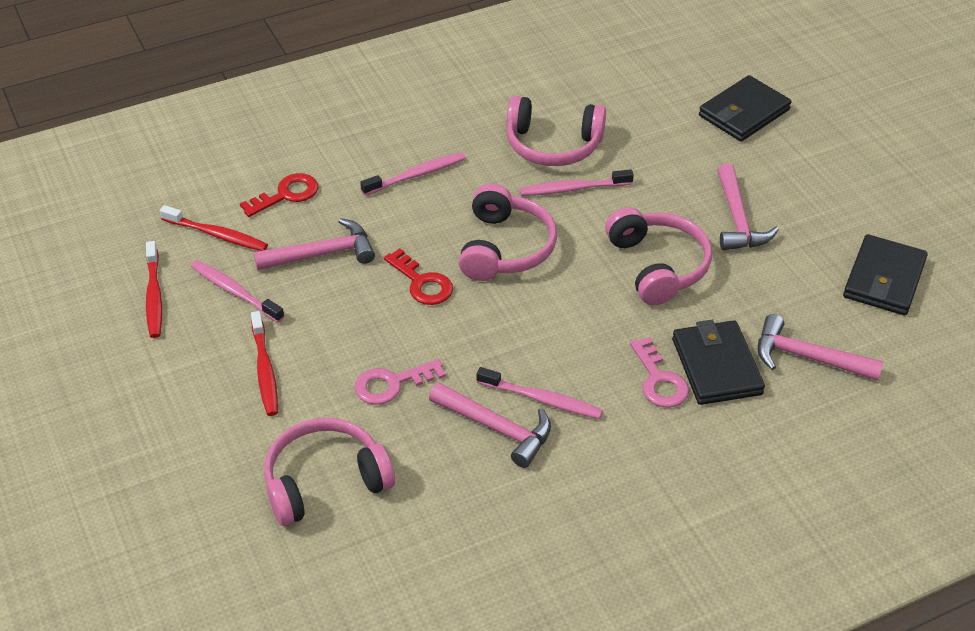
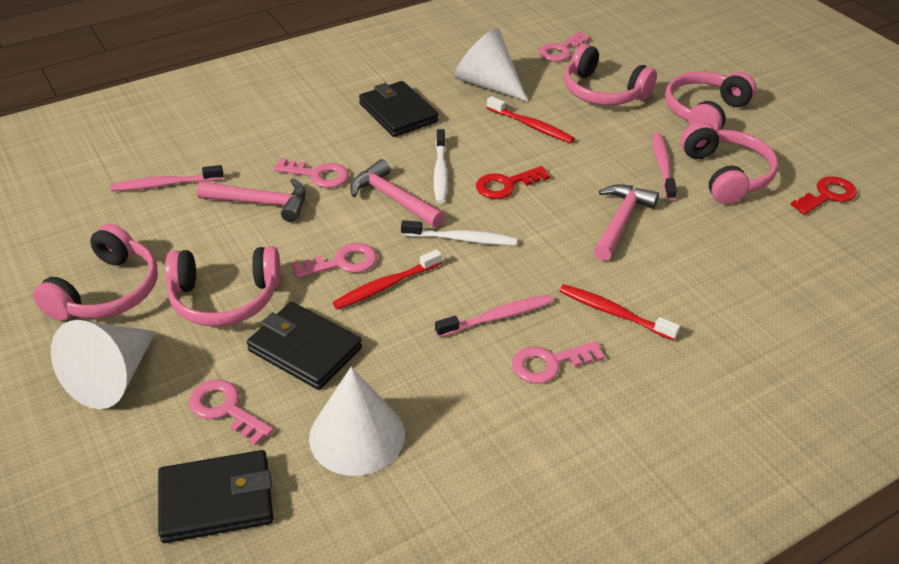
pink hammer: 4 -> 3
pink headphones: 4 -> 5
pink key: 2 -> 5
pink toothbrush: 4 -> 3
white cone: 0 -> 3
white toothbrush: 0 -> 2

